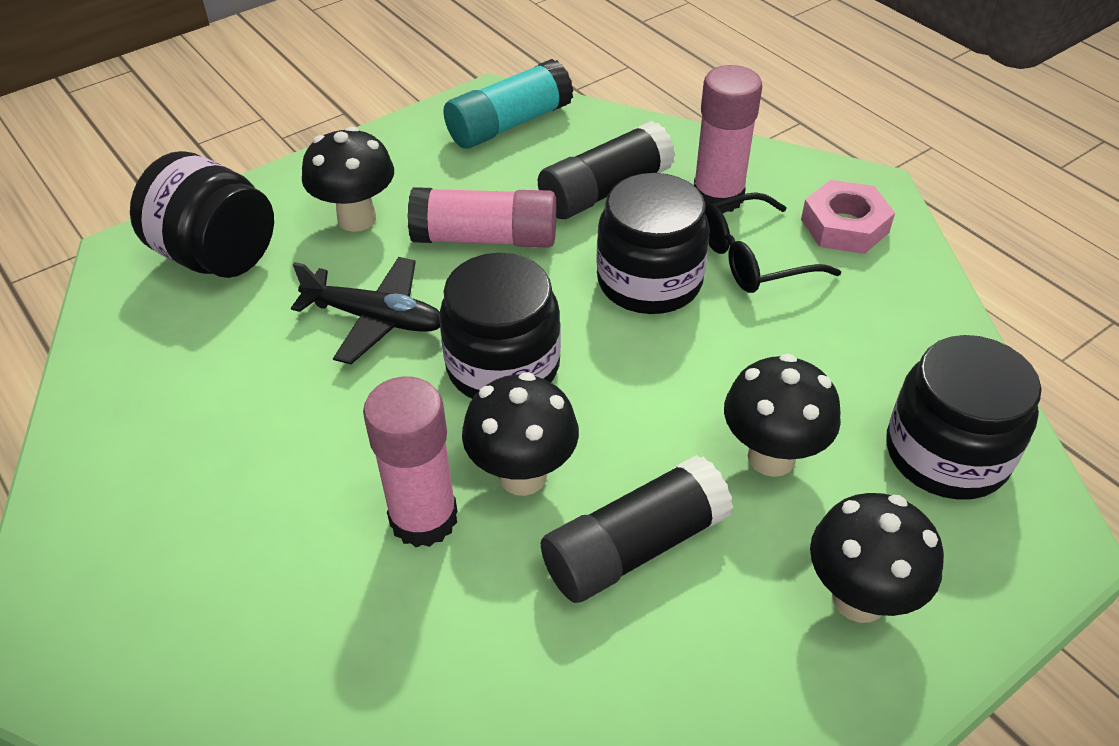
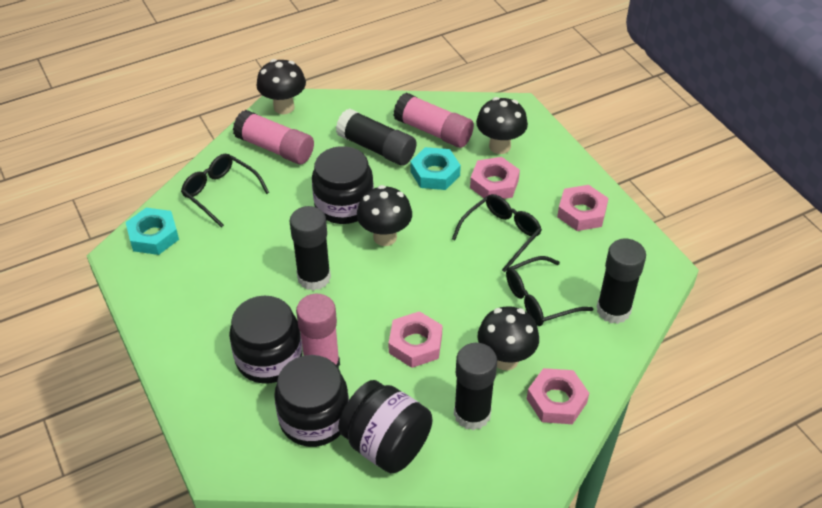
black glasses: 1 -> 3
black glue stick: 2 -> 4
black plane: 1 -> 0
pink nut: 1 -> 4
turquoise glue stick: 1 -> 0
turquoise nut: 0 -> 2

